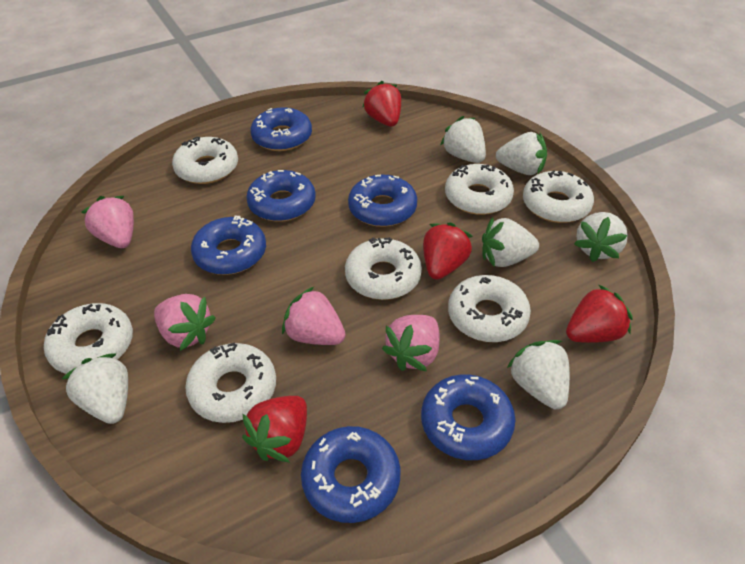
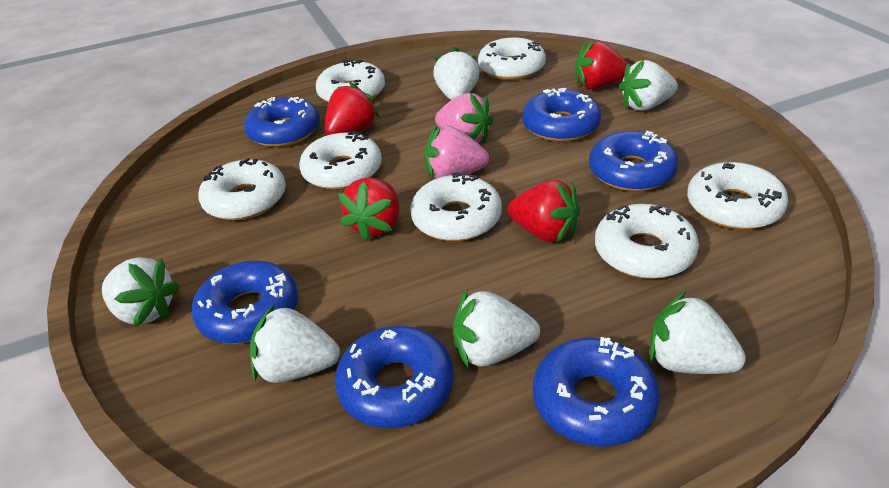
pink strawberry: 4 -> 2

